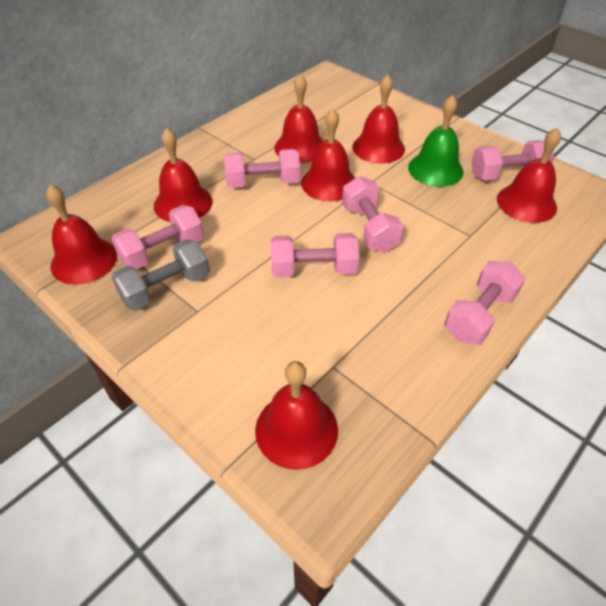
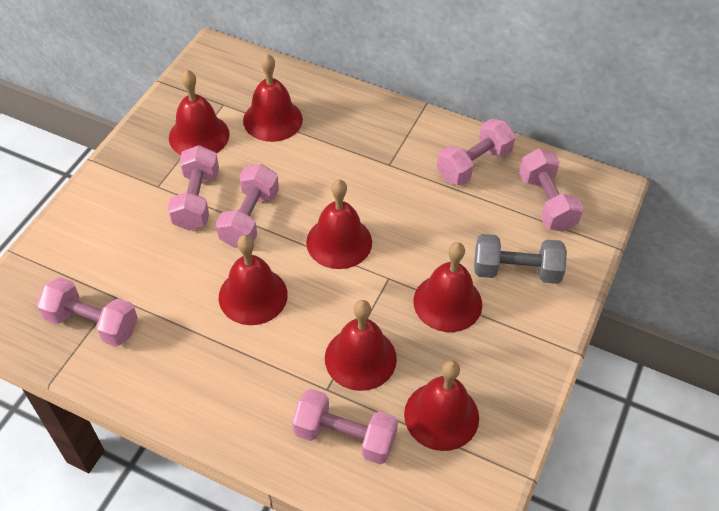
green bell: 1 -> 0

